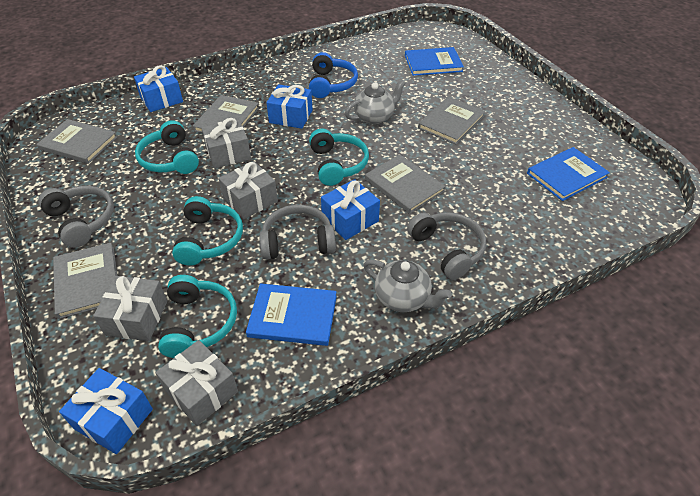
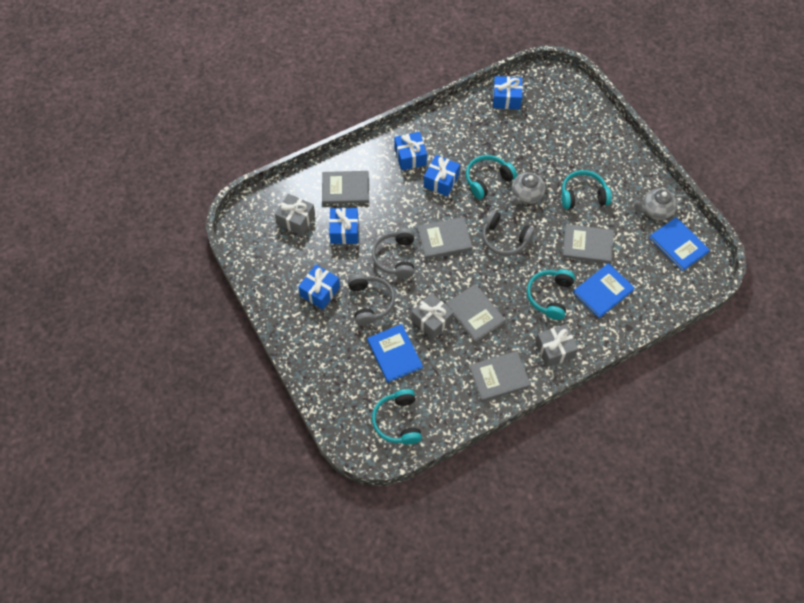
blue gift: 4 -> 5
blue headphones: 1 -> 0
grey gift: 4 -> 3

